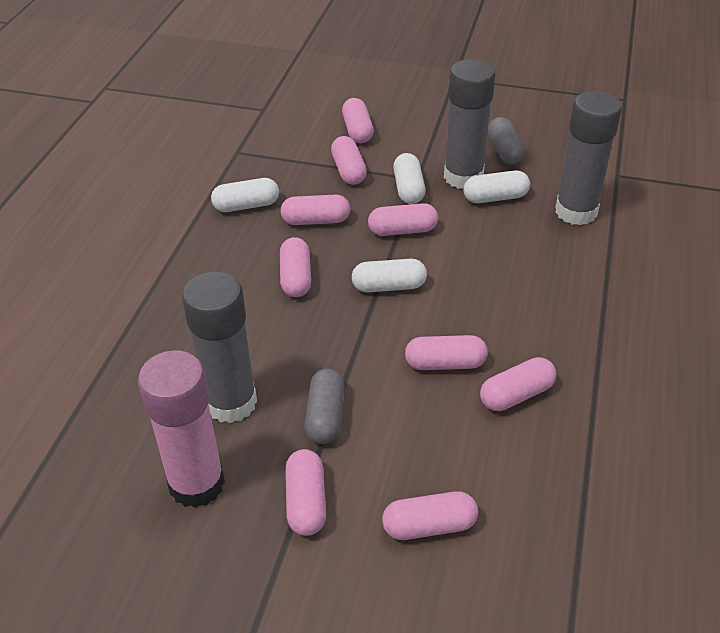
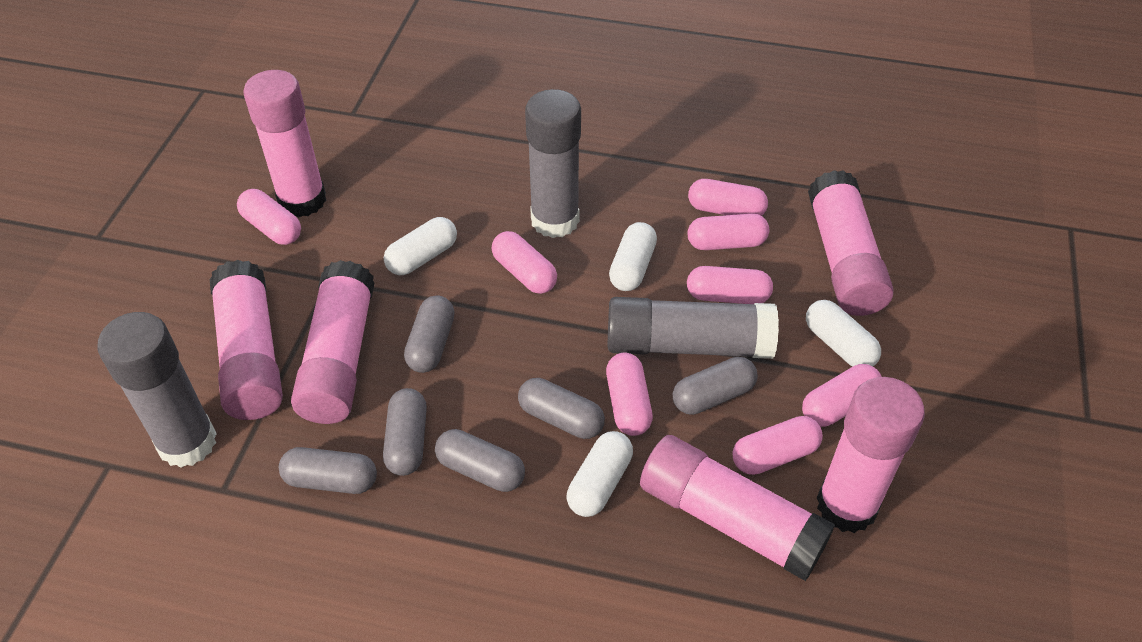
grey capsule: 2 -> 6
pink capsule: 9 -> 8
pink glue stick: 1 -> 6

